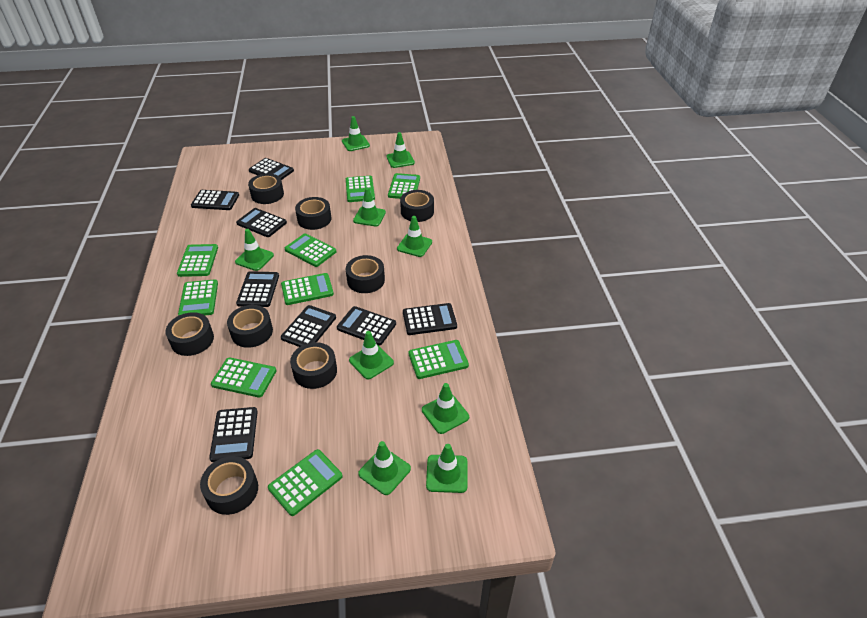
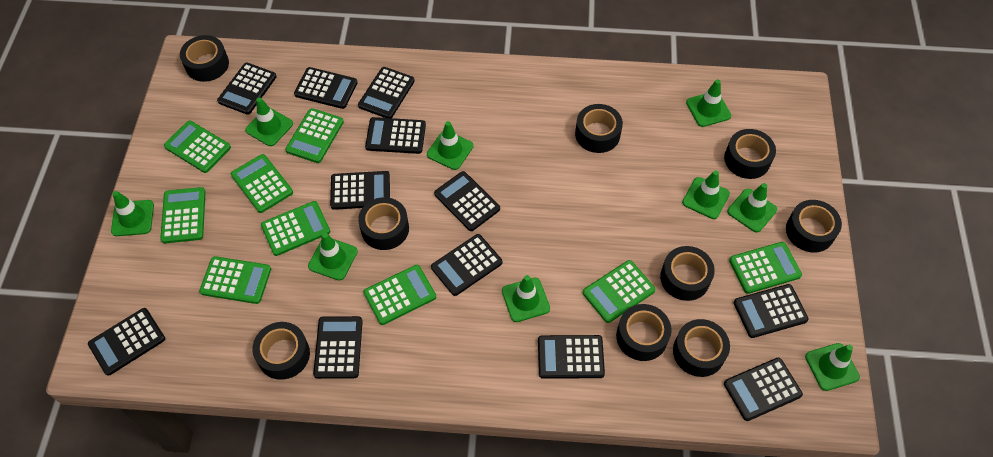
black calculator: 8 -> 12
black tape: 8 -> 9

